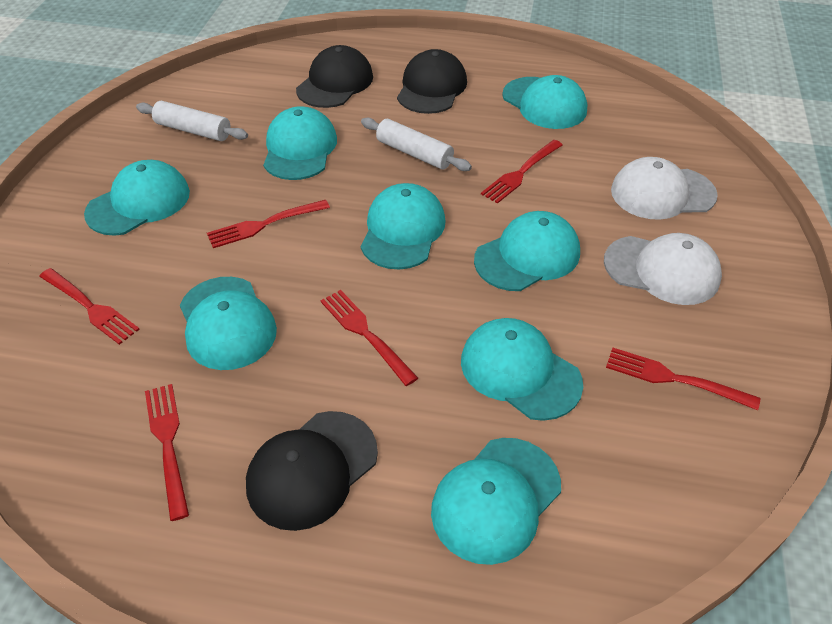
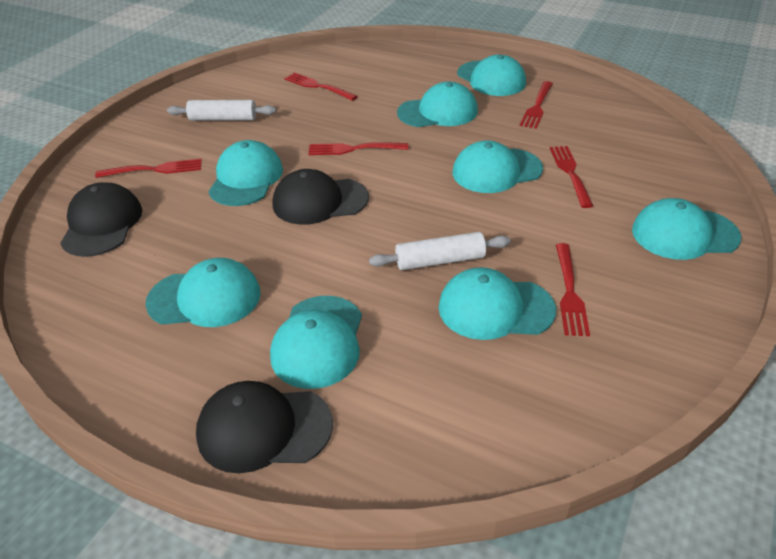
white cap: 2 -> 0

